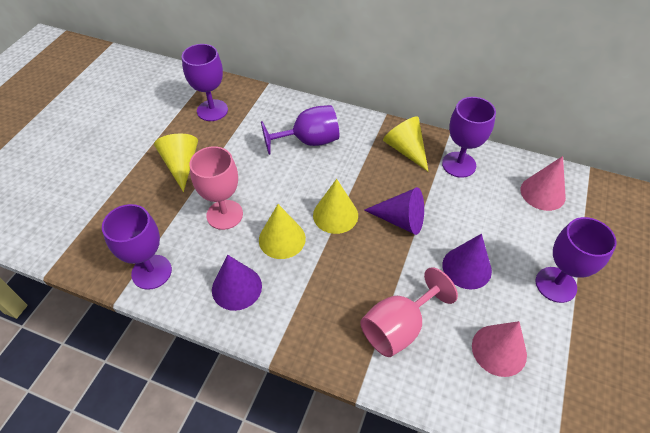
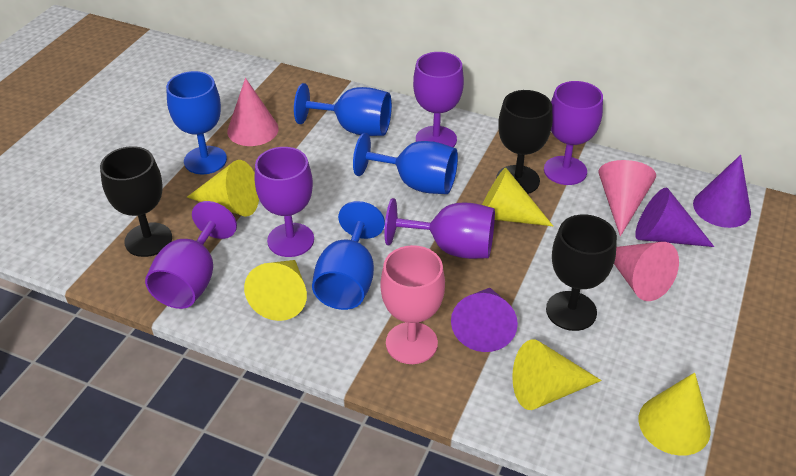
black goblet: 0 -> 3
blue goblet: 0 -> 4
pink cone: 2 -> 3
pink goblet: 2 -> 1
yellow cone: 4 -> 5

